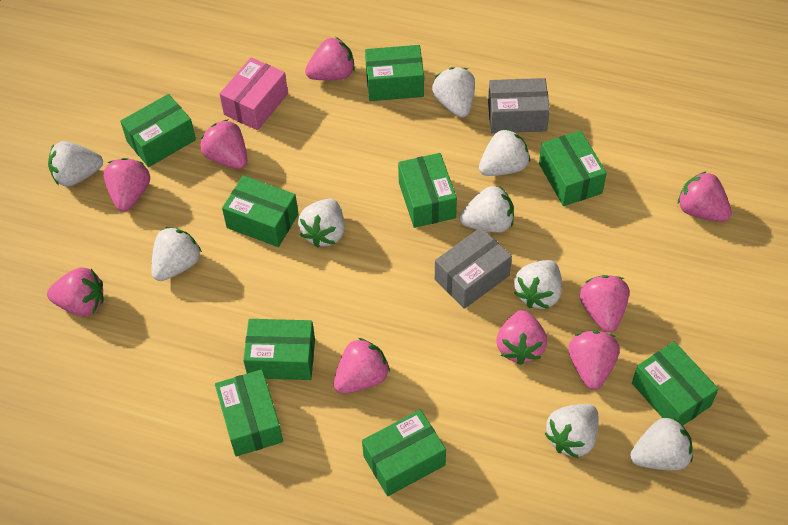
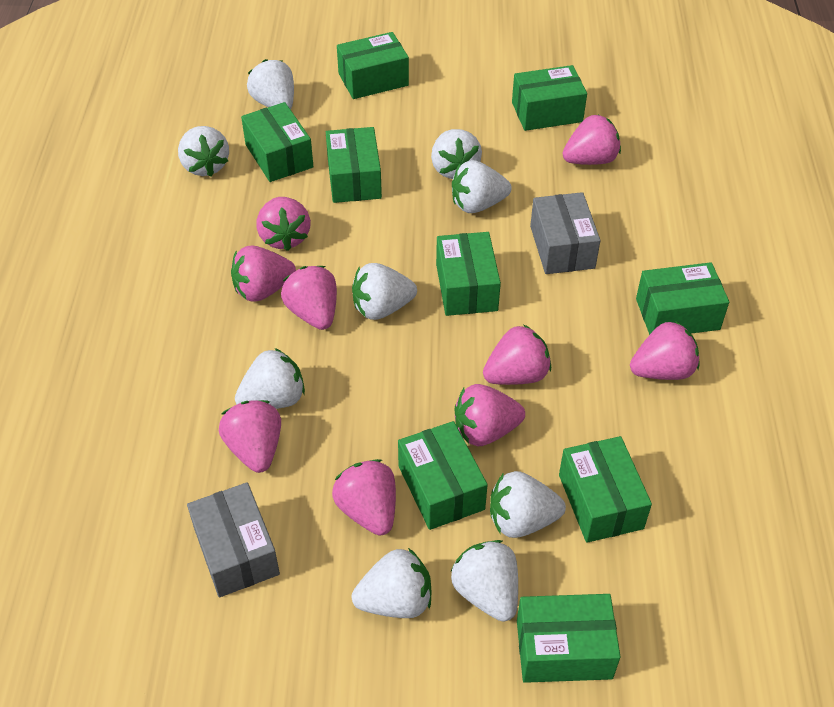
pink box: 1 -> 0

